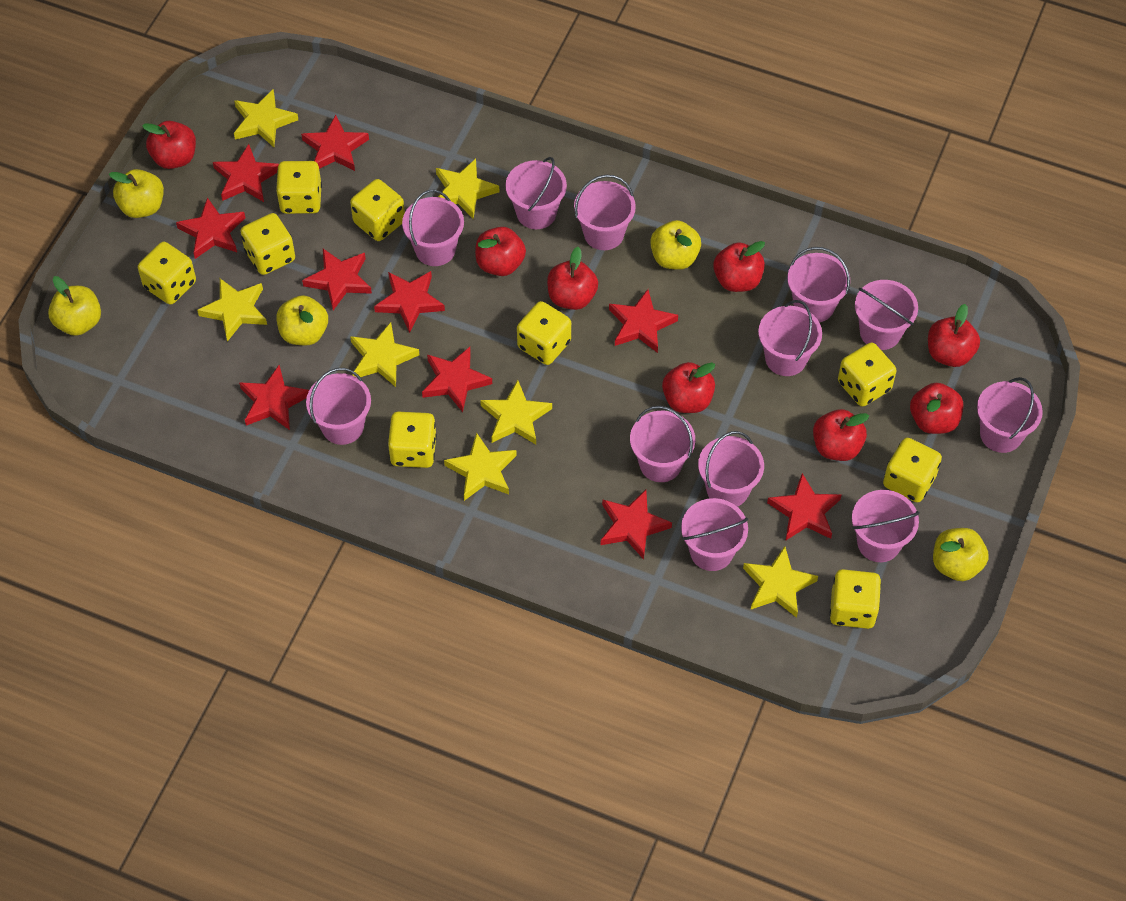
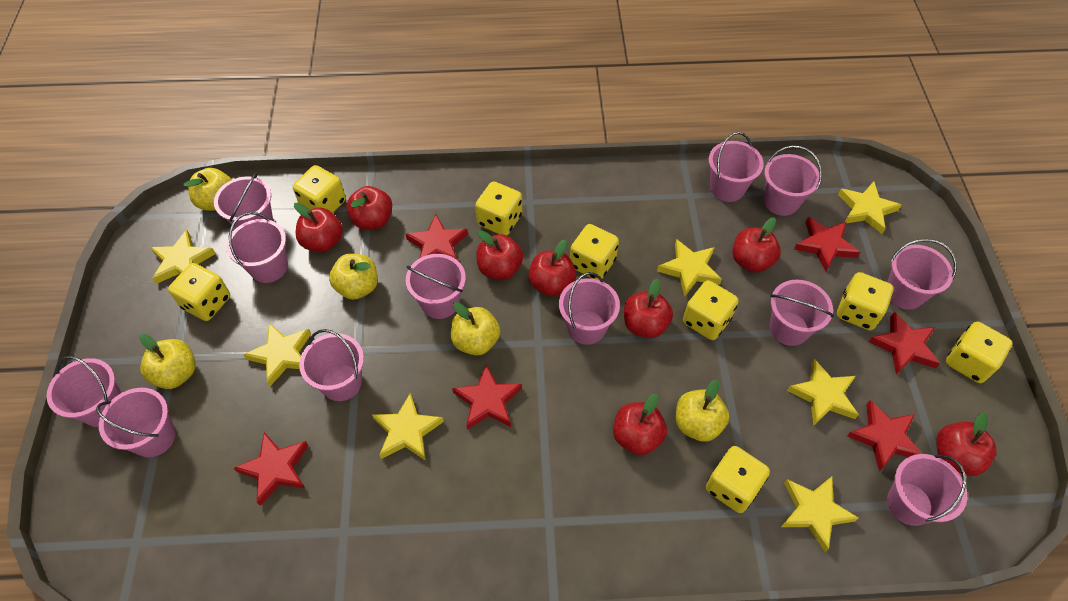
red star: 10 -> 6
yellow dice: 9 -> 8

